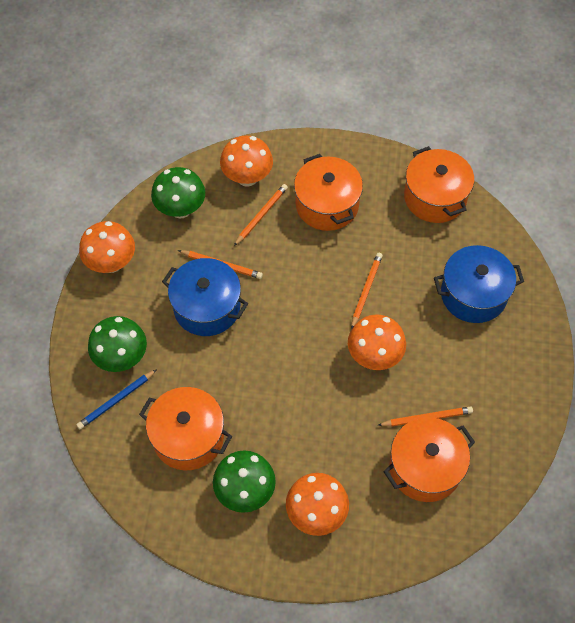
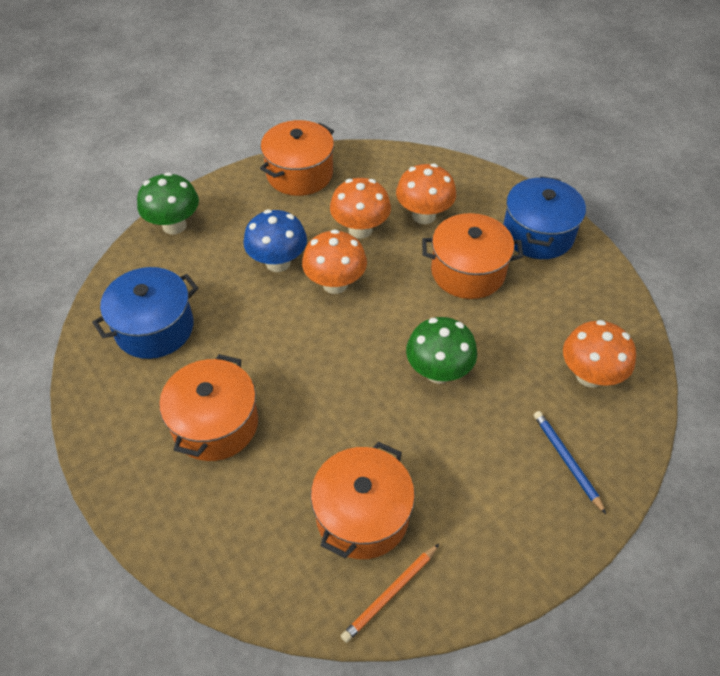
blue mushroom: 0 -> 1
green mushroom: 3 -> 2
orange pencil: 4 -> 1

